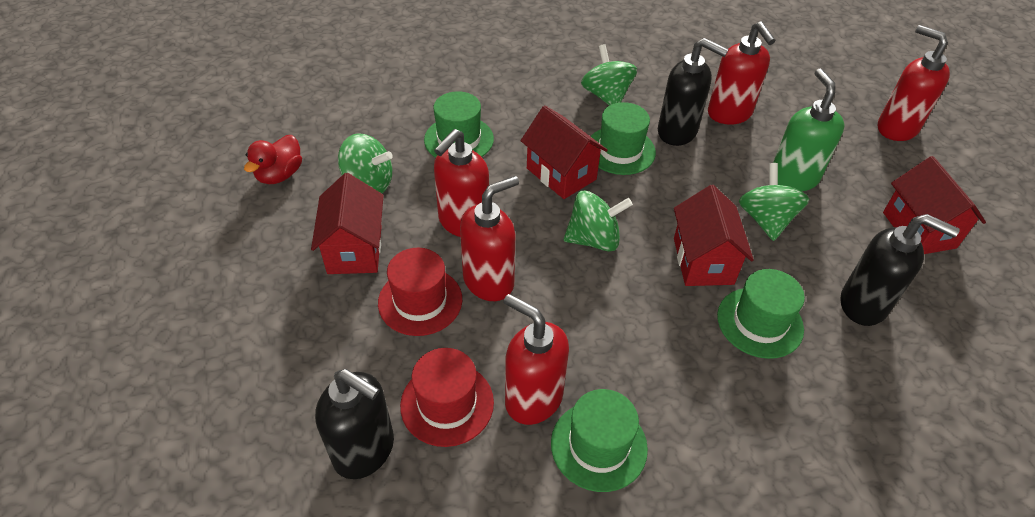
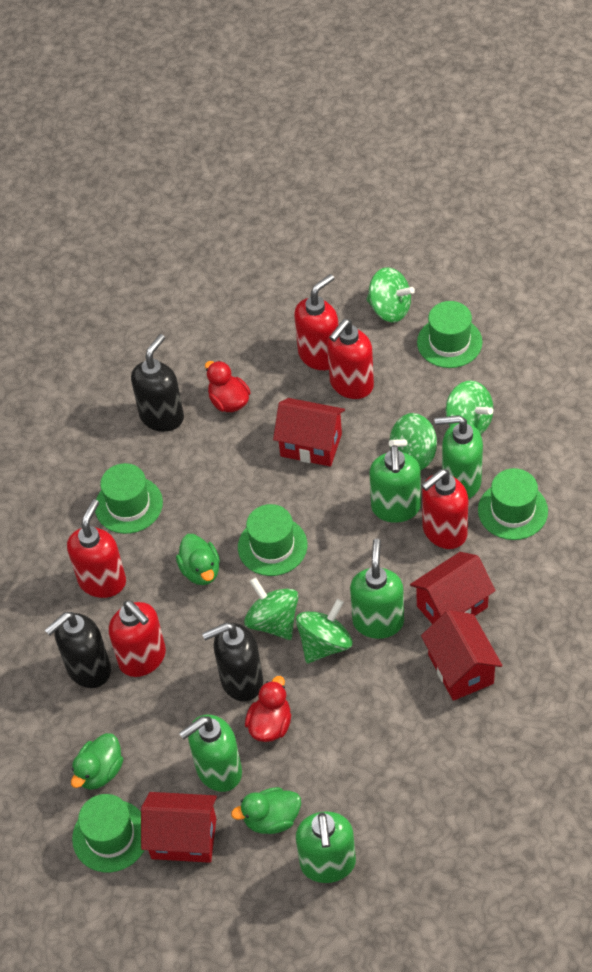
green duck: 0 -> 3
green hat: 4 -> 5
green soap dispenser: 1 -> 5
green spinning top: 4 -> 5
red duck: 1 -> 2
red hat: 2 -> 0

